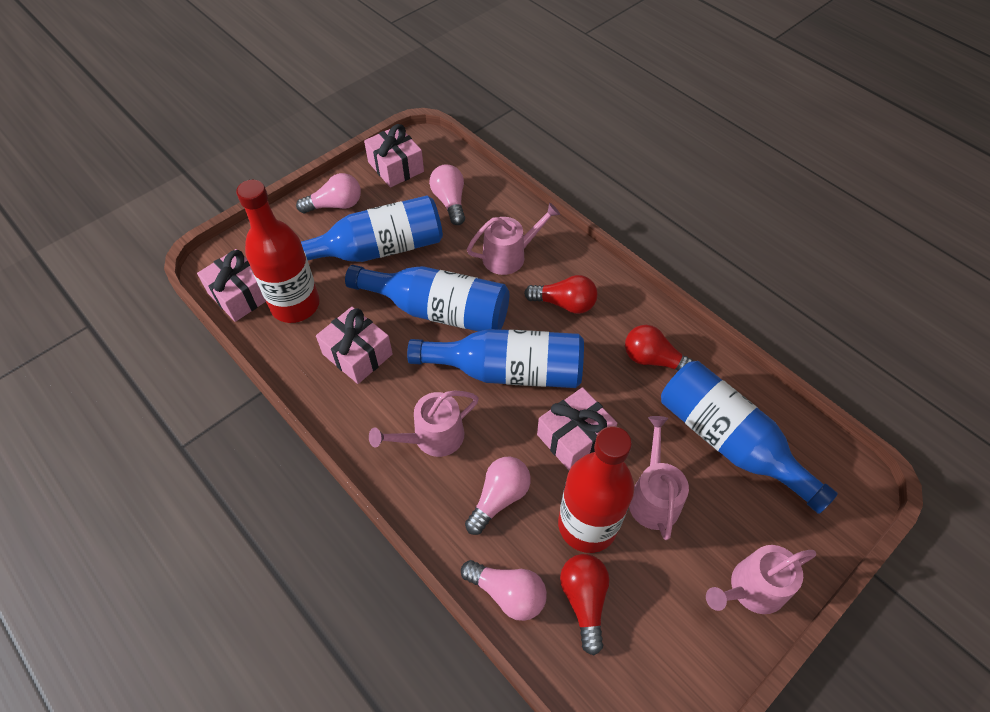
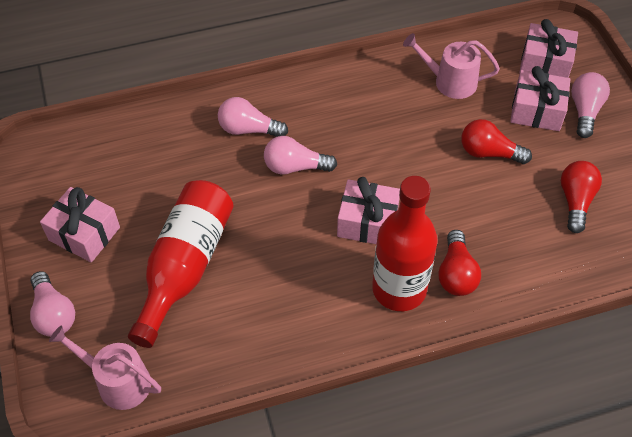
blue bottle: 4 -> 0
pink watering can: 4 -> 2

